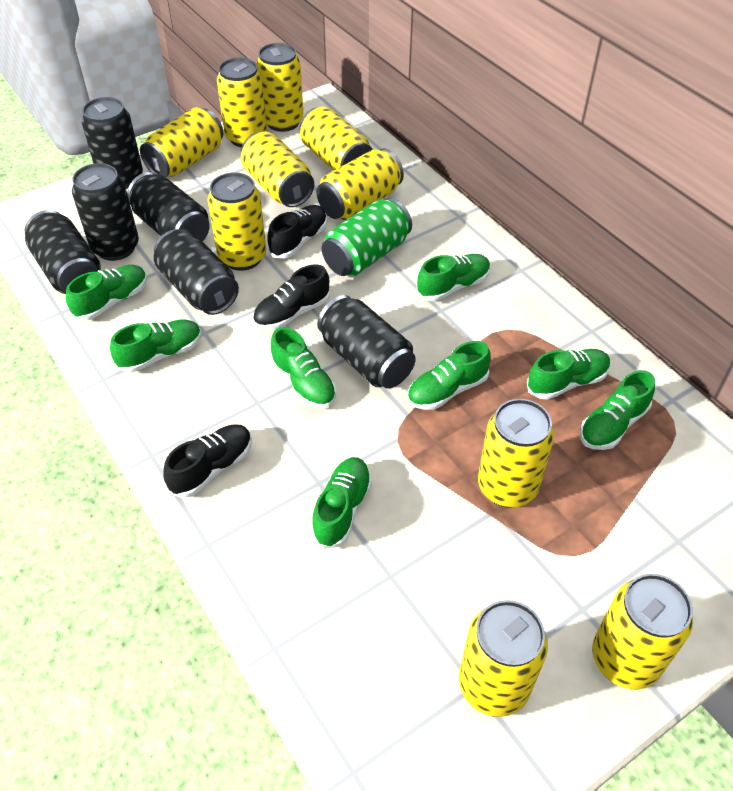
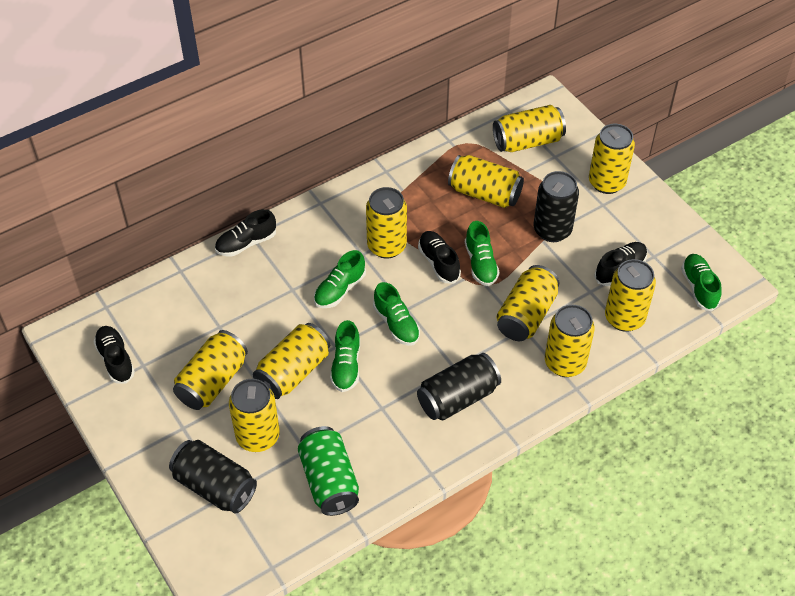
black can: 6 -> 3
black shoe: 3 -> 4
green shoe: 8 -> 5

